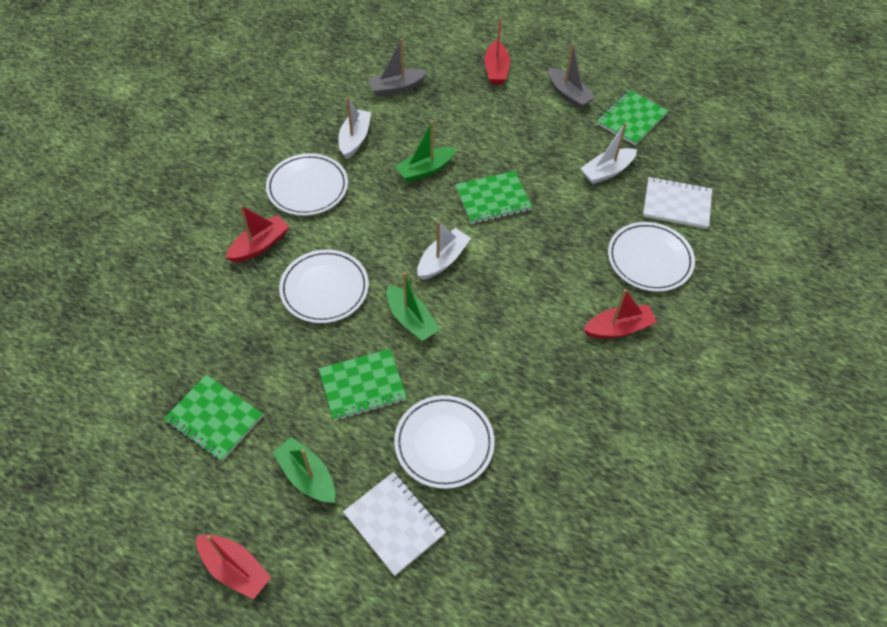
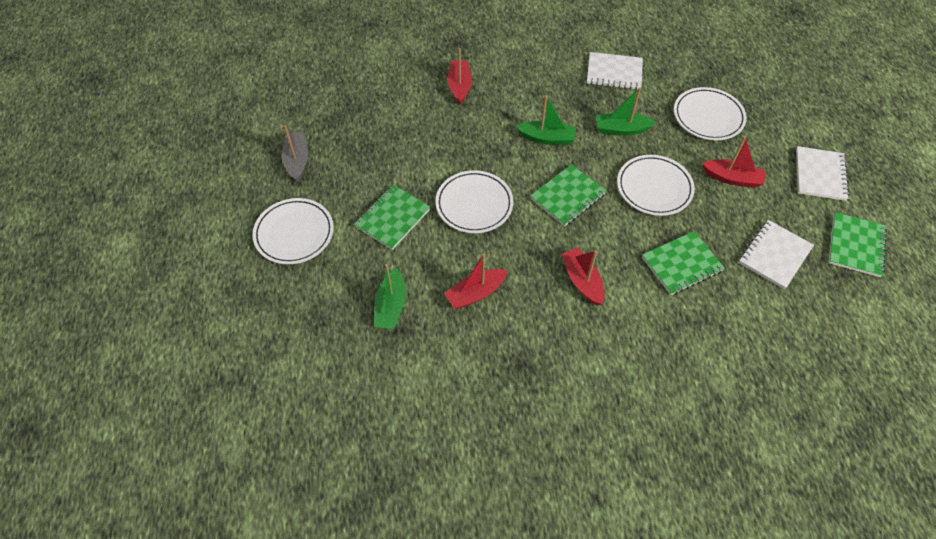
grey boat: 2 -> 1
white boat: 3 -> 0
white notebook: 2 -> 3

